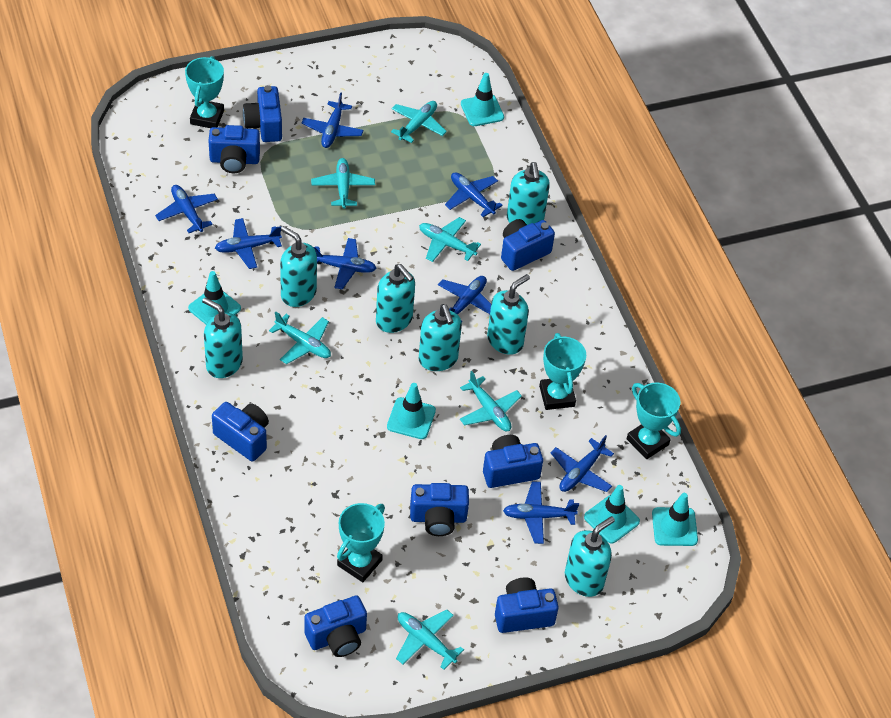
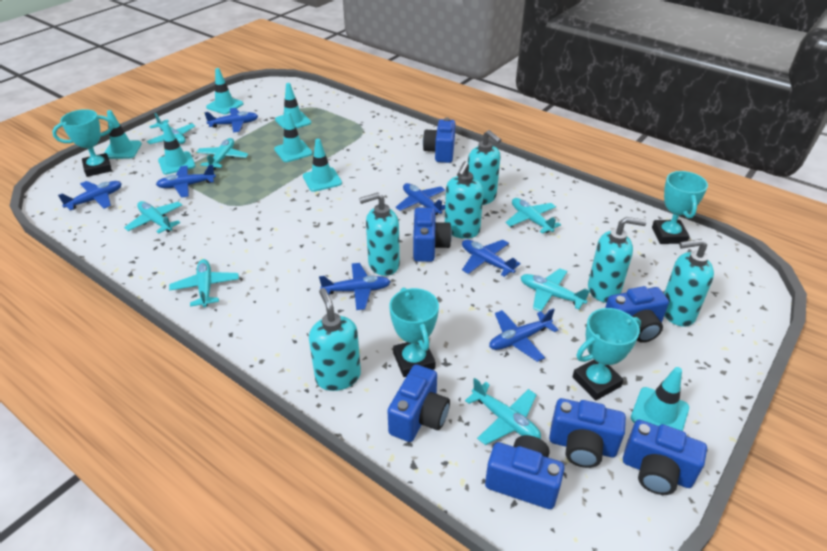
blue camera: 8 -> 7
blue plane: 8 -> 7
turquoise plane: 6 -> 7
turquoise soap dispenser: 7 -> 6
turquoise traffic cone: 5 -> 7

